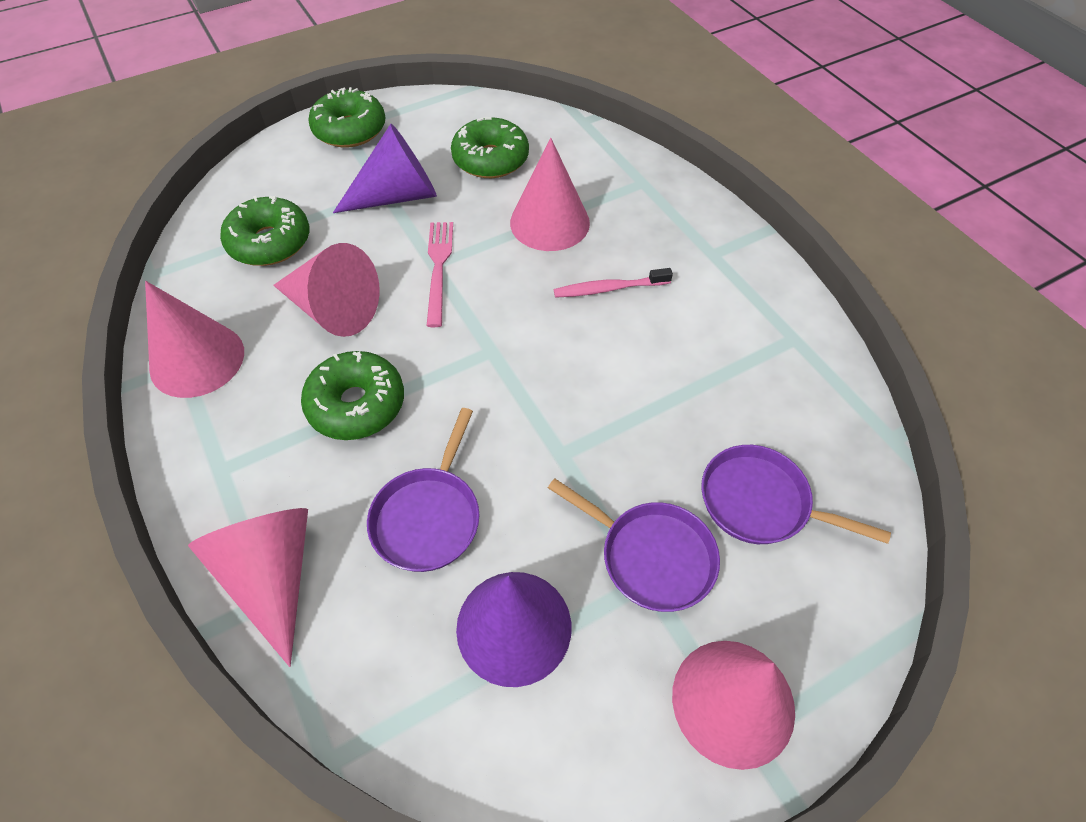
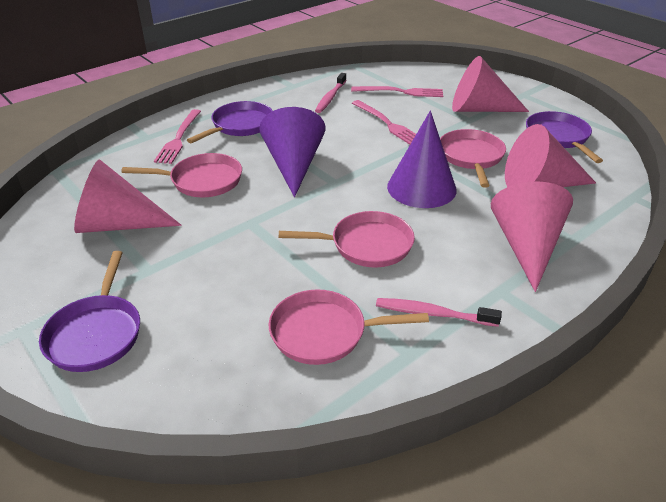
green donut: 4 -> 0
pink cone: 5 -> 4
pink fork: 1 -> 3
pink pan: 0 -> 4
pink toothbrush: 1 -> 2

